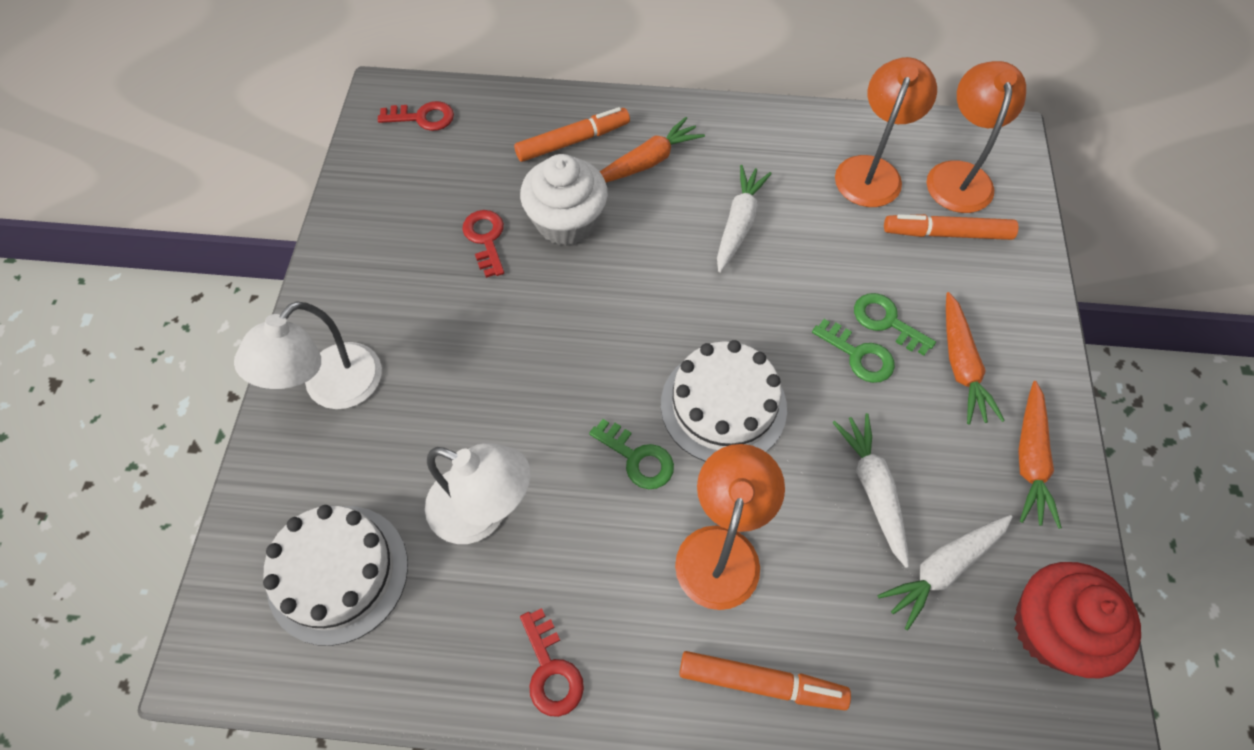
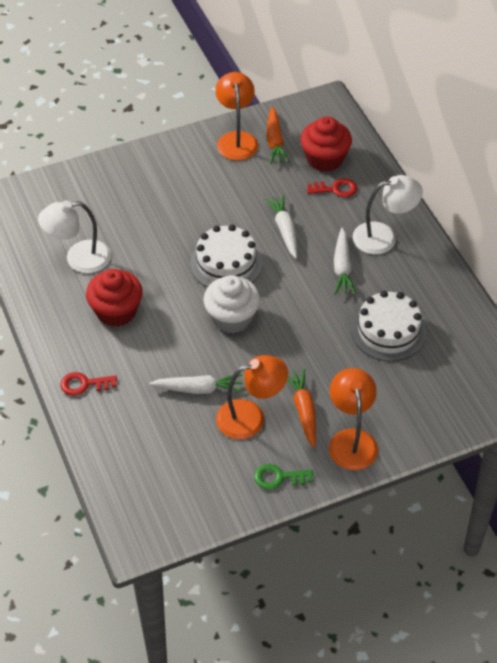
green key: 3 -> 1
orange carrot: 3 -> 2
orange marker: 3 -> 0
red cupcake: 1 -> 2
red key: 3 -> 2

